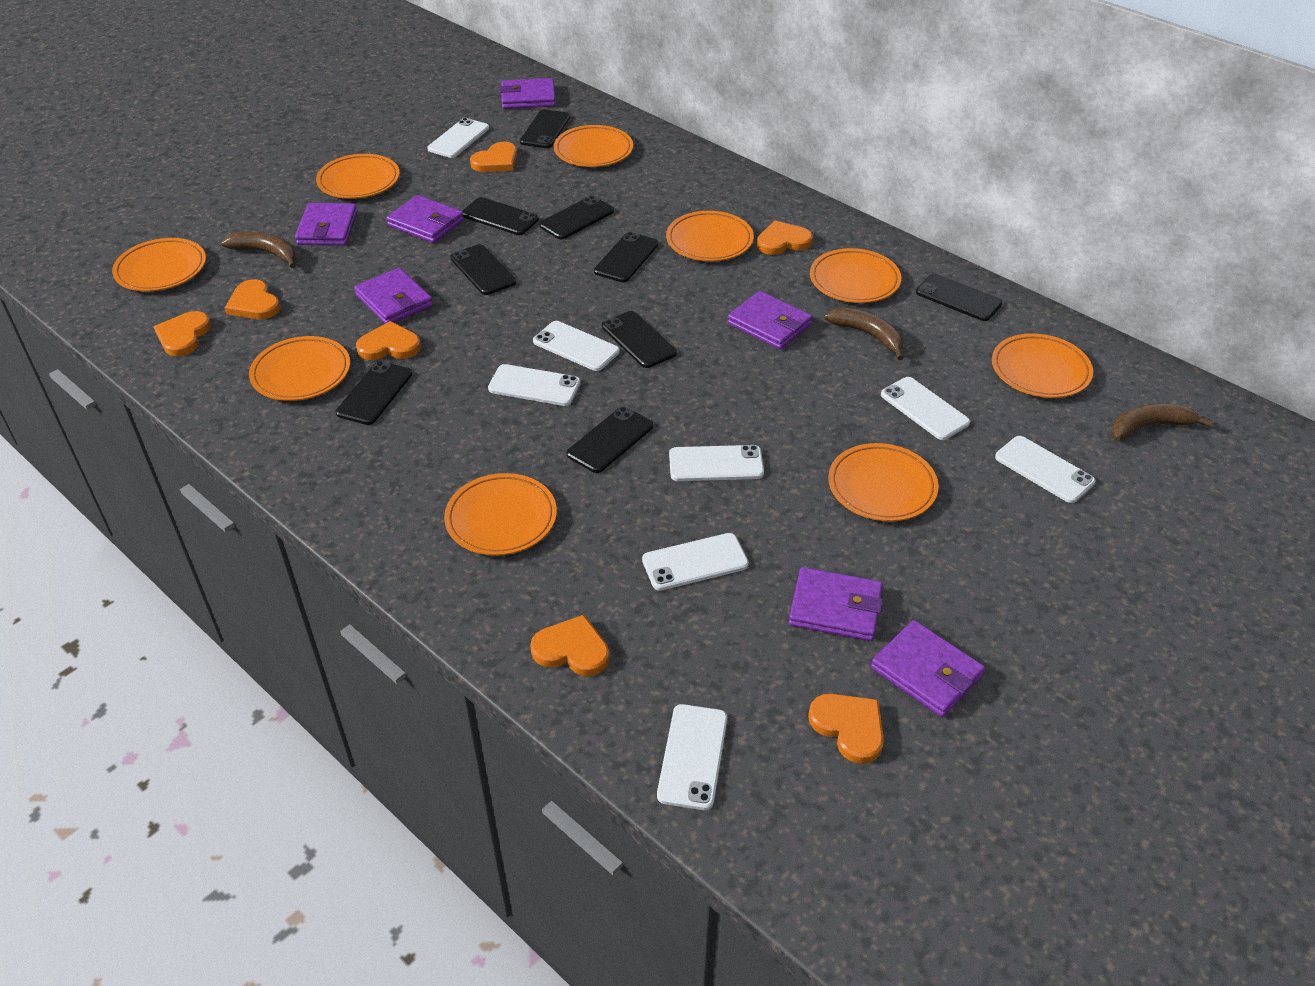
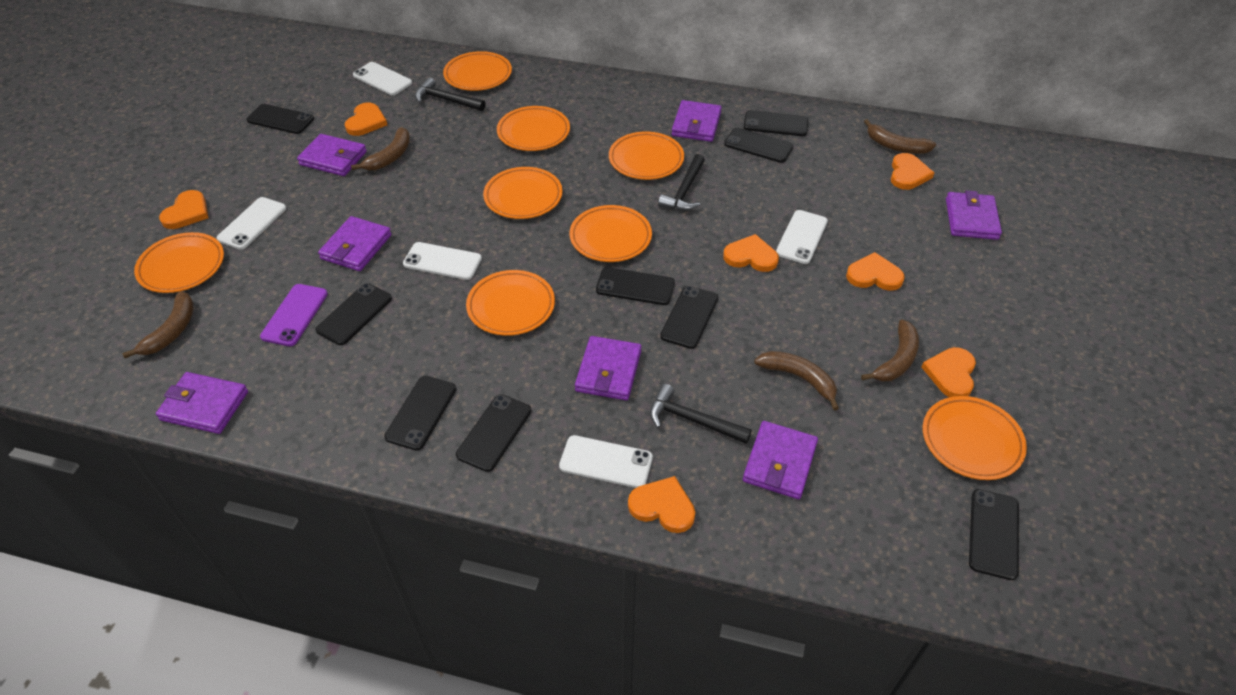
black hammer: 0 -> 3
brown banana: 3 -> 5
orange plate: 9 -> 8
purple phone: 0 -> 1
white phone: 8 -> 5

